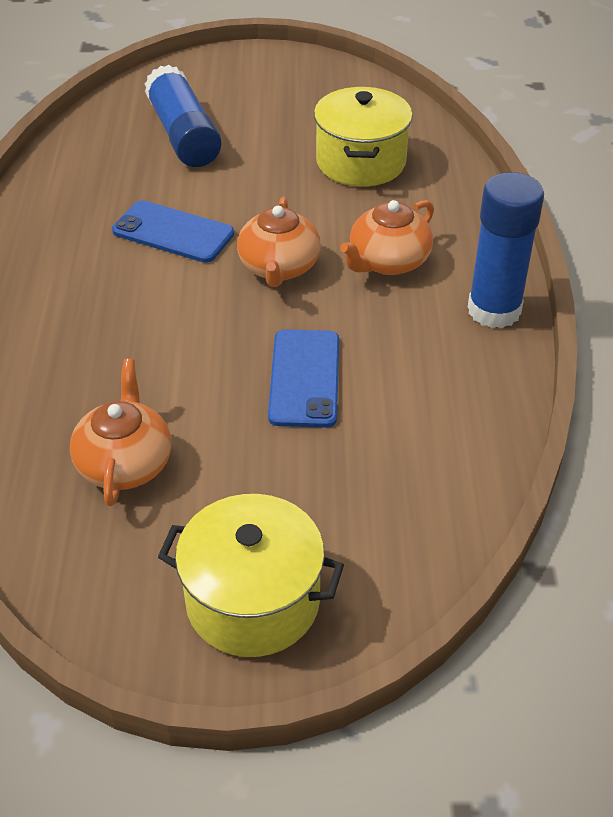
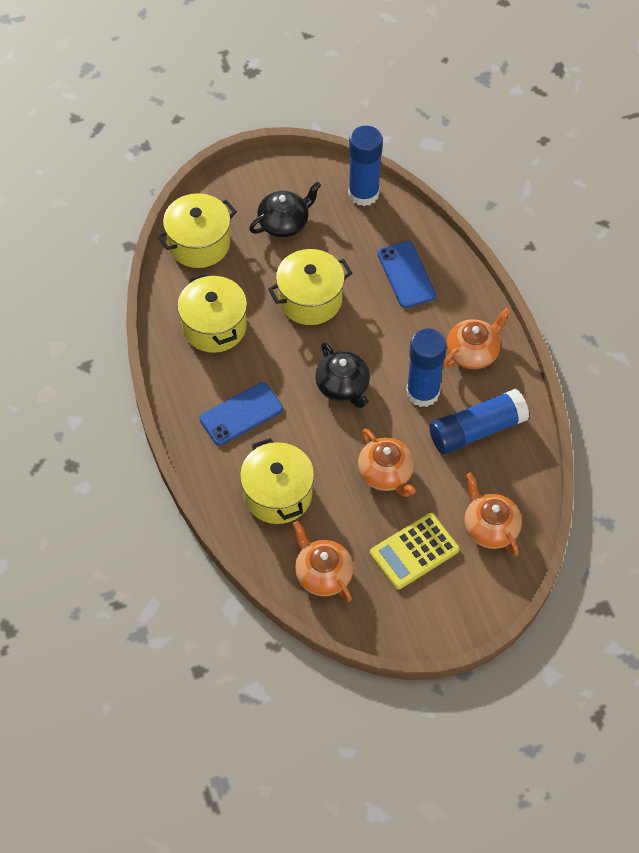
black teapot: 0 -> 2
blue glue stick: 2 -> 3
orange teapot: 3 -> 4
yellow calculator: 0 -> 1
yellow pot: 2 -> 4

